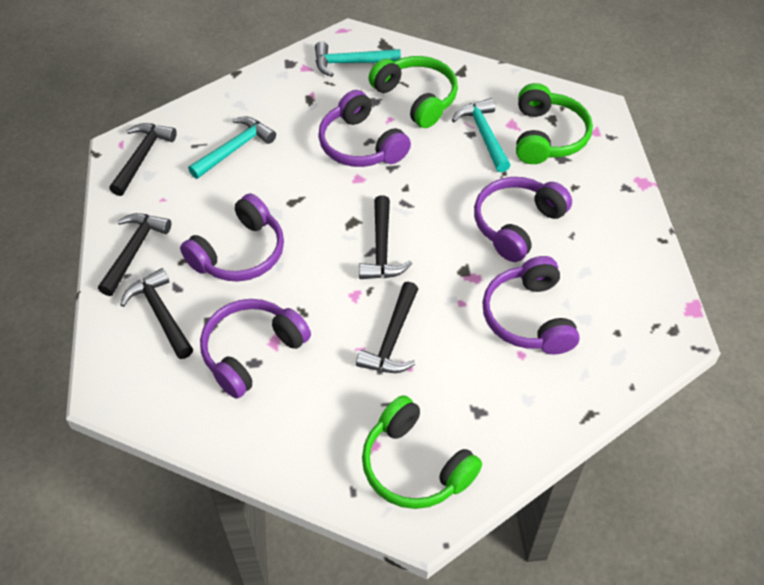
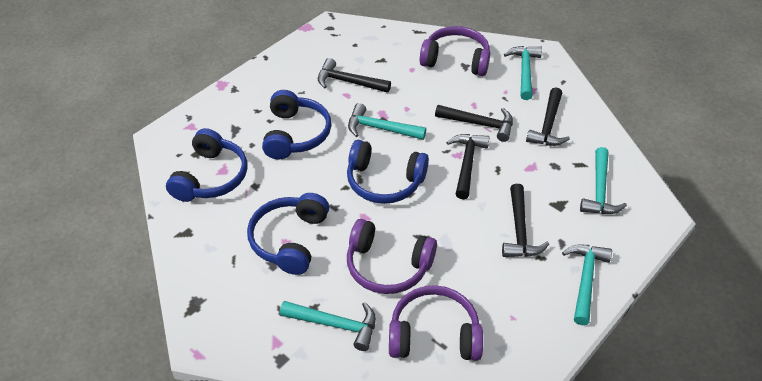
blue headphones: 0 -> 4
green headphones: 3 -> 0
purple headphones: 5 -> 3
turquoise hammer: 3 -> 5

